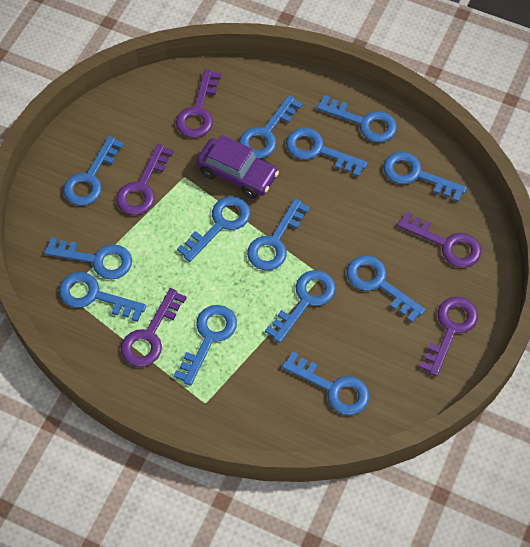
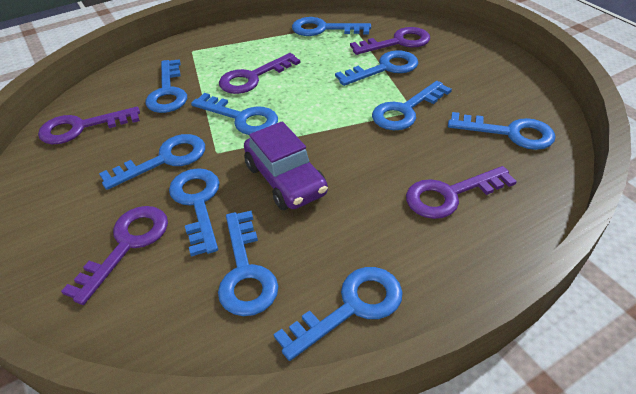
blue key: 13 -> 10

